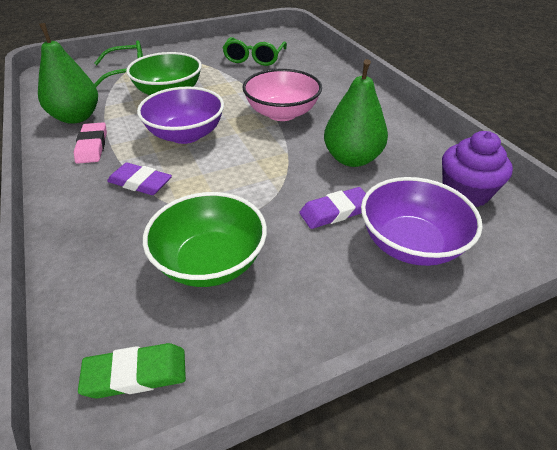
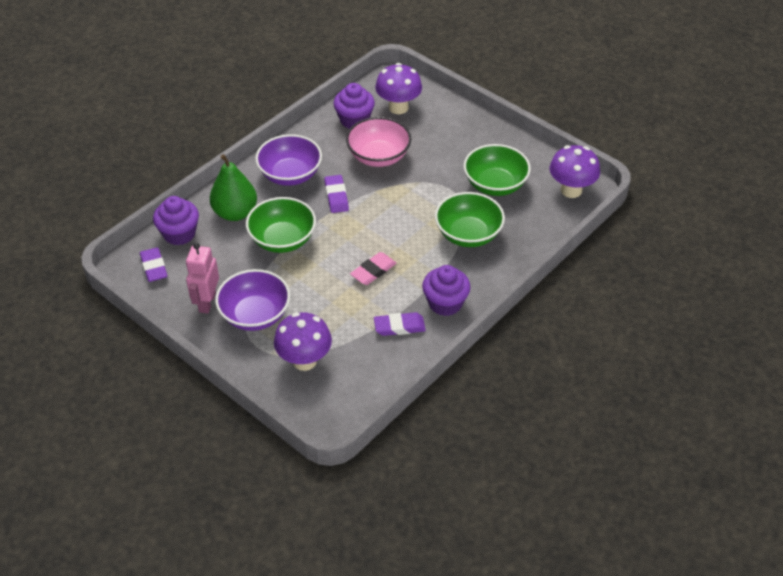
green bowl: 2 -> 3
green eraser: 1 -> 0
green glasses: 2 -> 0
green pear: 2 -> 1
pink robot: 0 -> 1
purple cupcake: 1 -> 3
purple eraser: 2 -> 3
purple mushroom: 0 -> 3

